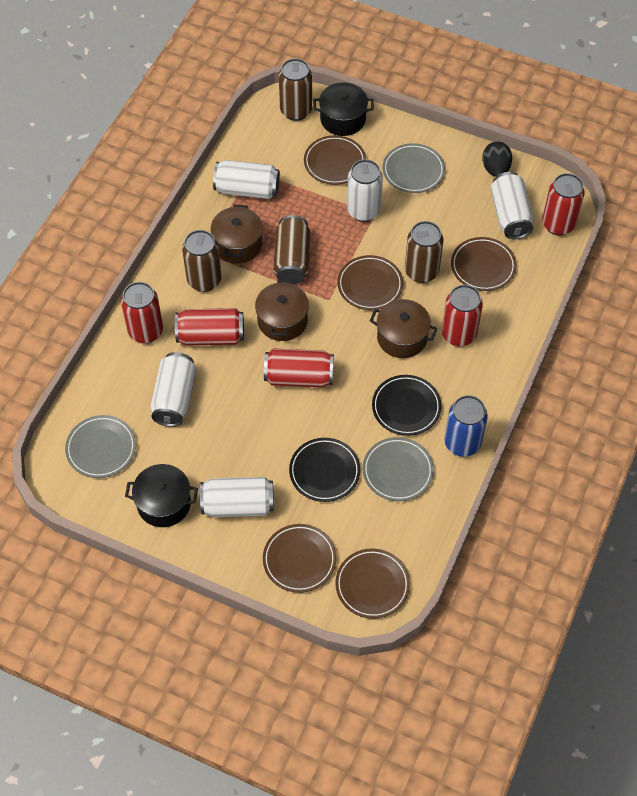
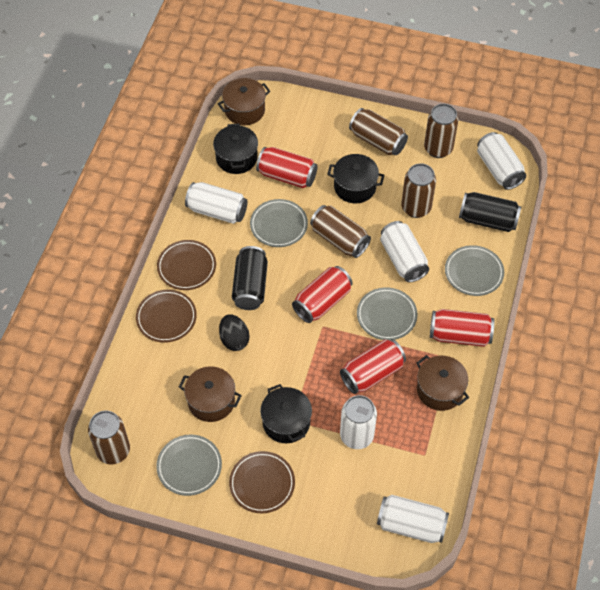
black can: 0 -> 2
black plate: 2 -> 0
black pot: 2 -> 3
blue can: 1 -> 0
brown can: 4 -> 5
brown plate: 5 -> 3
grey plate: 3 -> 4
red can: 5 -> 4

